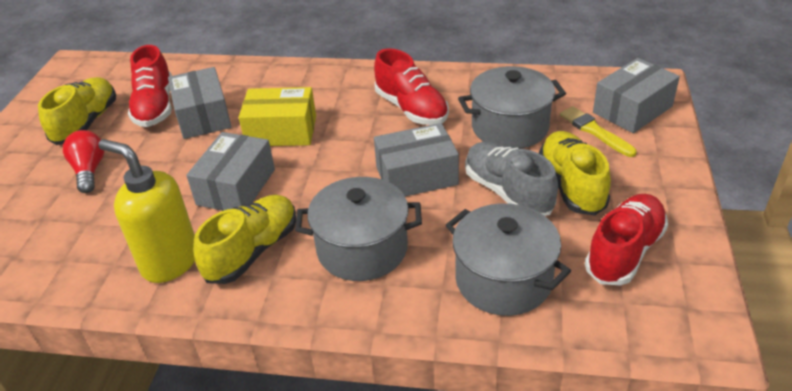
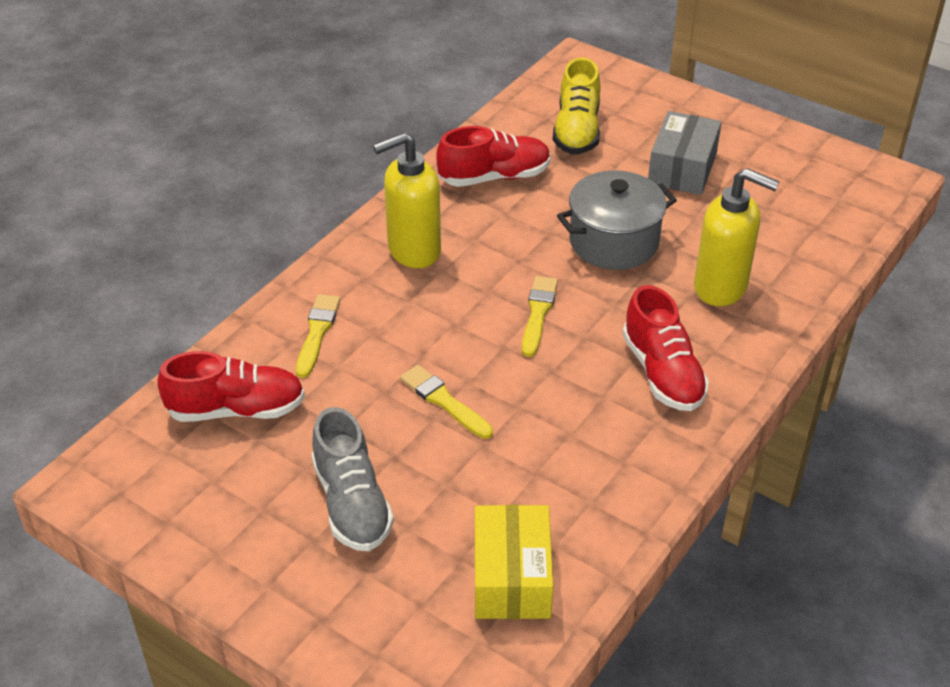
grey box: 4 -> 1
grey pot: 3 -> 1
red light bulb: 1 -> 0
yellow brush: 1 -> 3
yellow shoe: 3 -> 1
yellow soap dispenser: 1 -> 2

